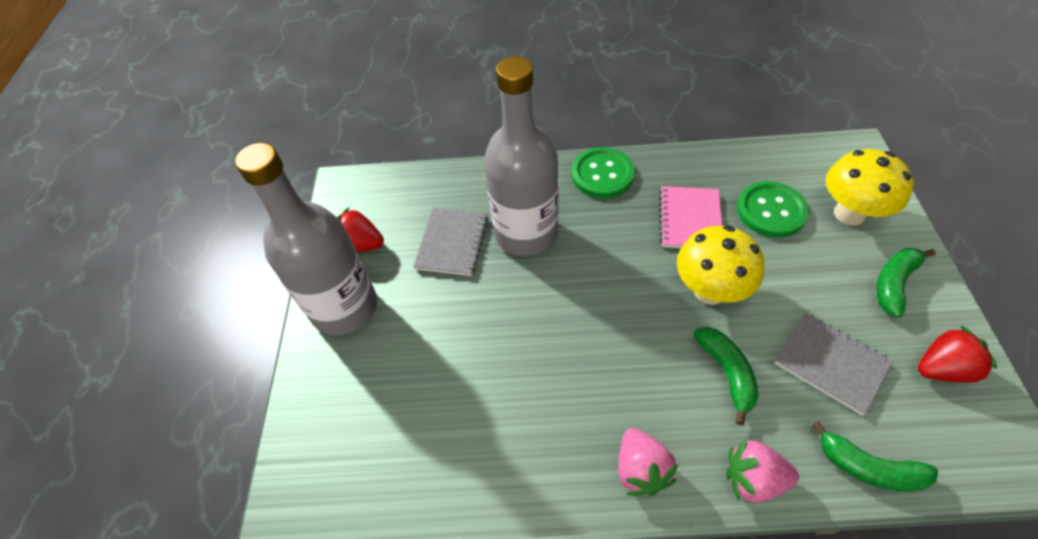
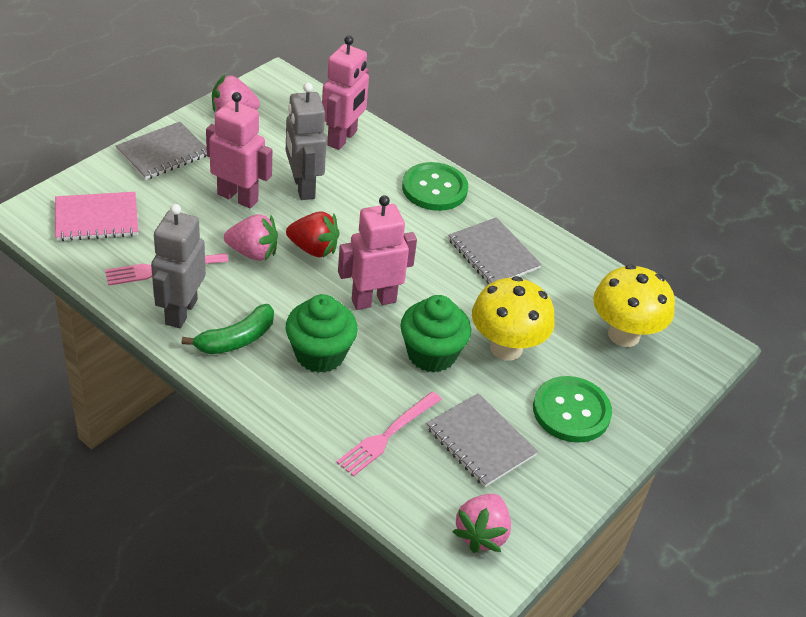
green banana: 3 -> 1
green cupcake: 0 -> 2
grey bottle: 2 -> 0
grey notebook: 2 -> 3
grey robot: 0 -> 2
pink fork: 0 -> 2
pink robot: 0 -> 3
pink strawberry: 2 -> 3
red strawberry: 2 -> 1

